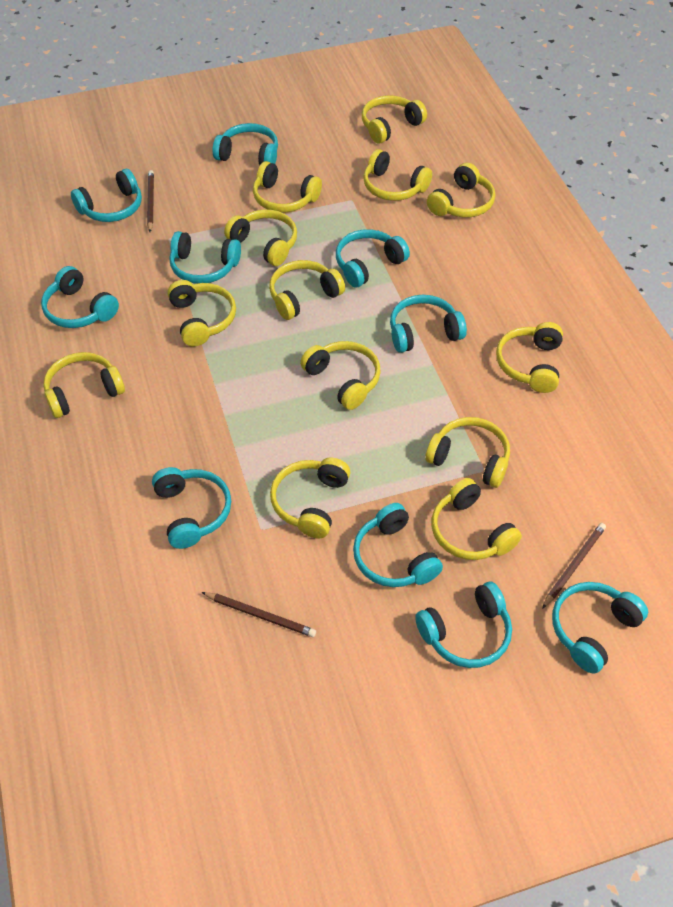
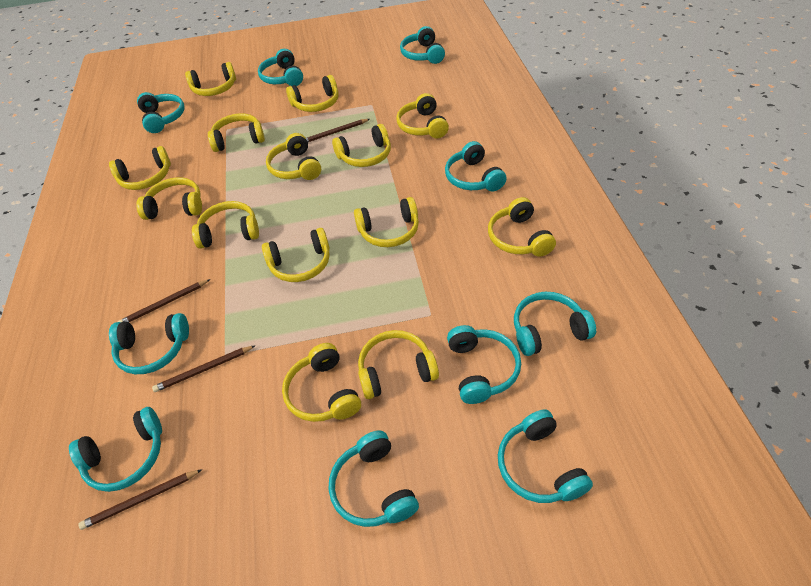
brown pencil: 3 -> 4
yellow headphones: 13 -> 14

